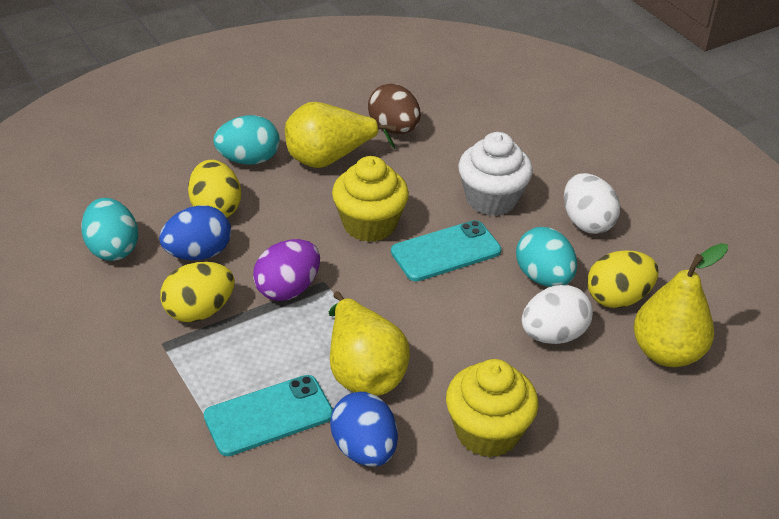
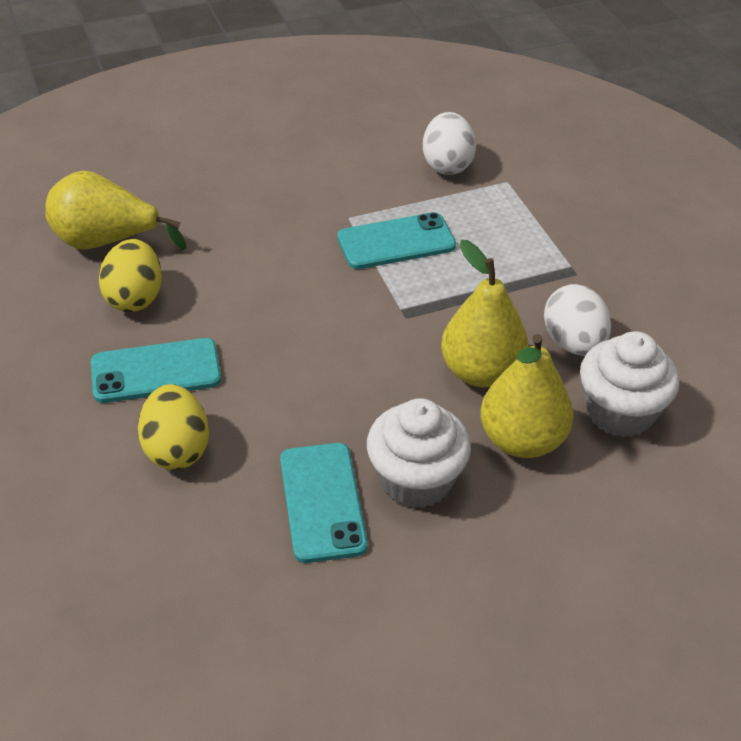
blue egg: 2 -> 0
brown egg: 1 -> 0
purple egg: 1 -> 0
turquoise egg: 3 -> 0
turquoise phone: 2 -> 3
white cupcake: 1 -> 2
yellow cupcake: 2 -> 0
yellow egg: 3 -> 2

